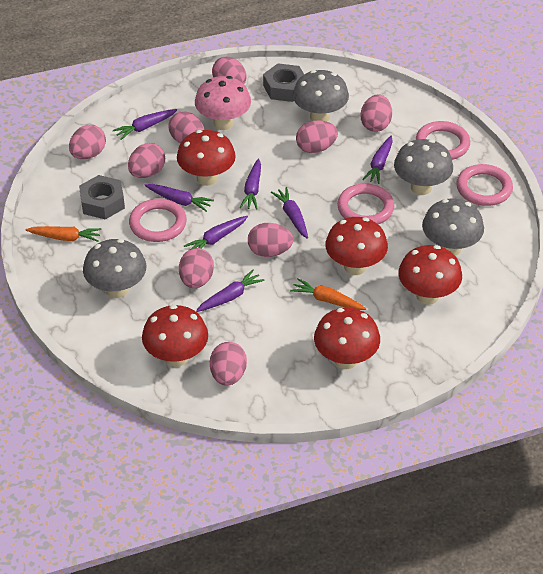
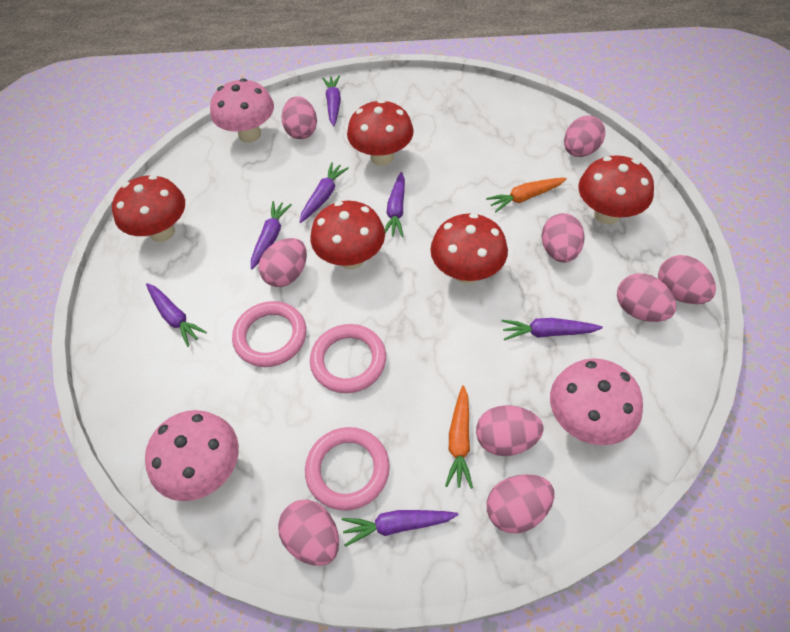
grey mushroom: 4 -> 0
grey nut: 2 -> 0
pink mushroom: 1 -> 3
pink ring: 4 -> 3

